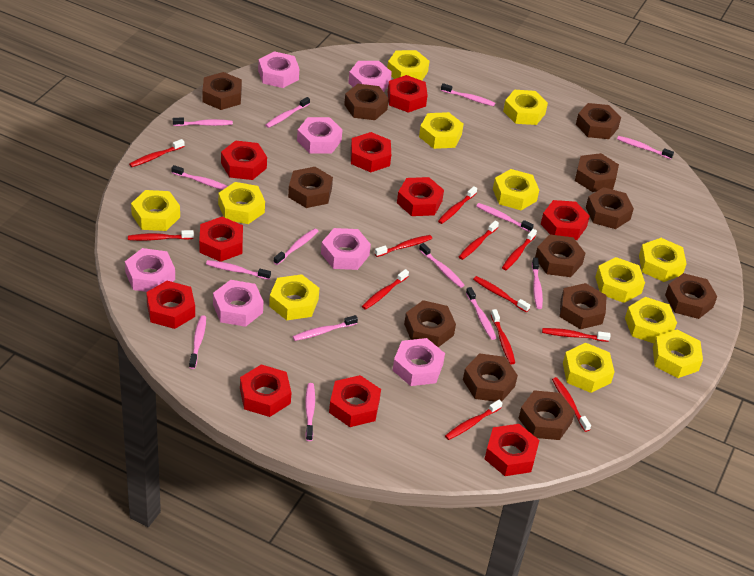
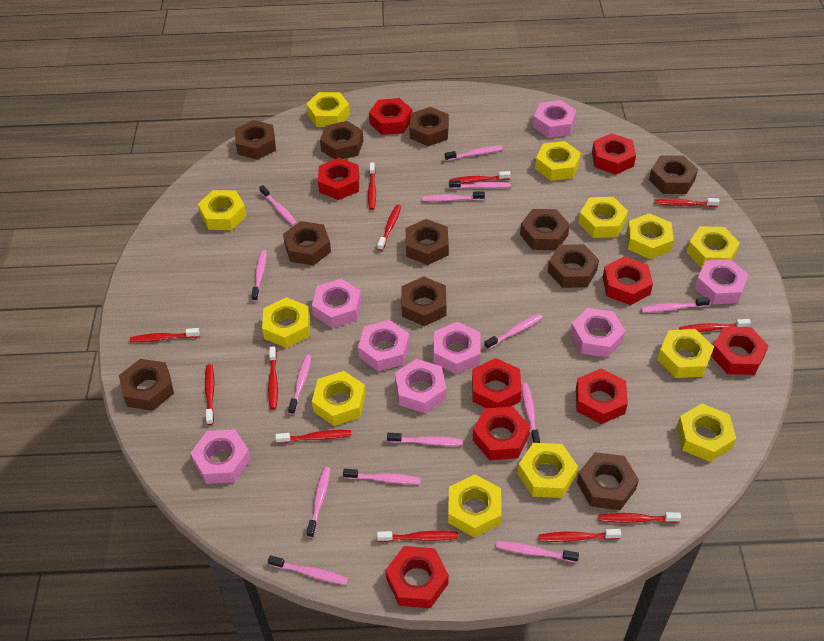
brown nut: 12 -> 11
pink nut: 7 -> 8
red nut: 10 -> 9

